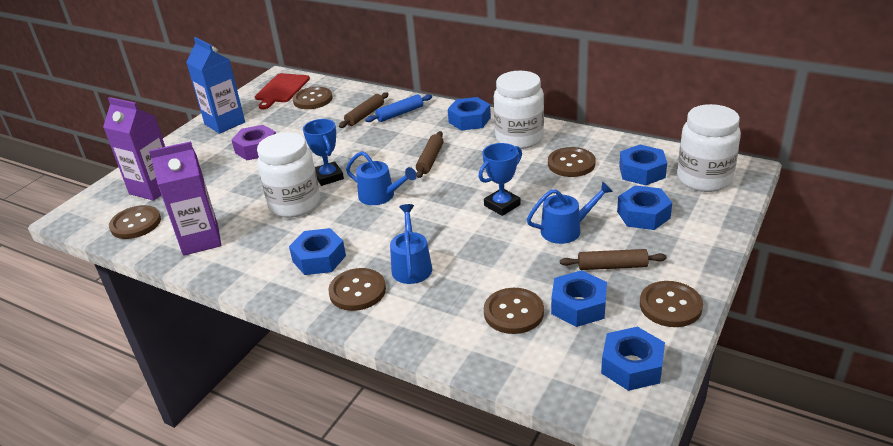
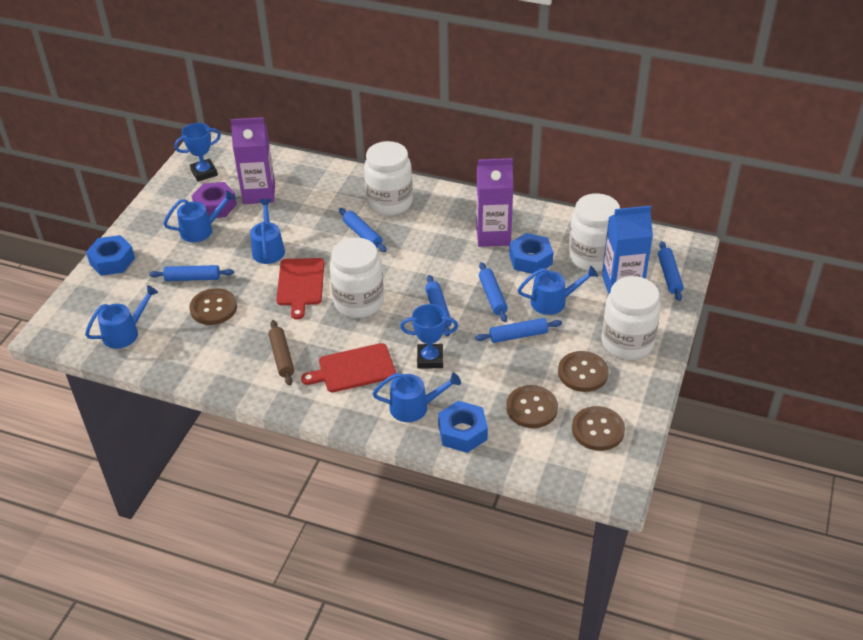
blue nut: 6 -> 3
blue rolling pin: 1 -> 6
blue watering can: 3 -> 5
brown button: 6 -> 4
brown rolling pin: 3 -> 1
red cutting board: 1 -> 2
white jar: 3 -> 4

